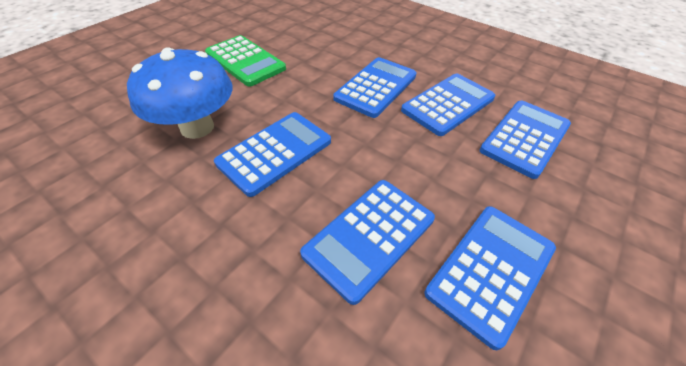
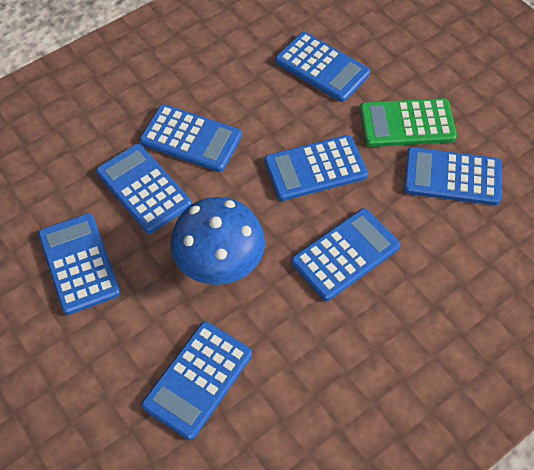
blue calculator: 6 -> 8

